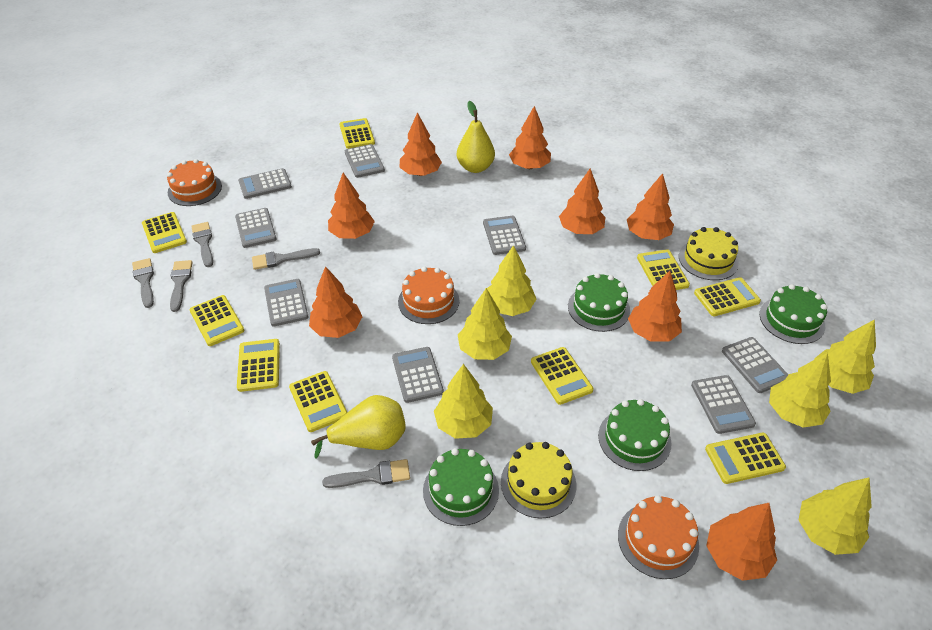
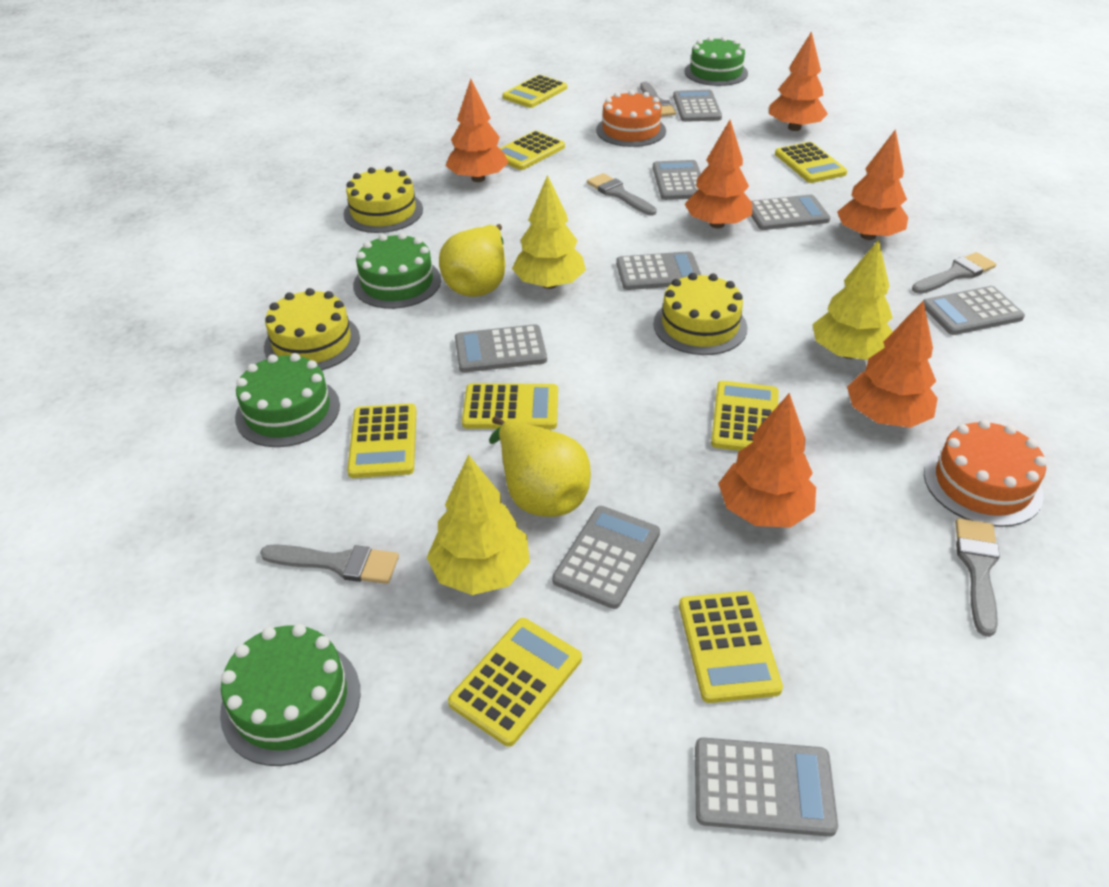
orange cake: 3 -> 2
orange tree: 8 -> 6
yellow cake: 2 -> 3
yellow calculator: 9 -> 8
yellow tree: 6 -> 3

